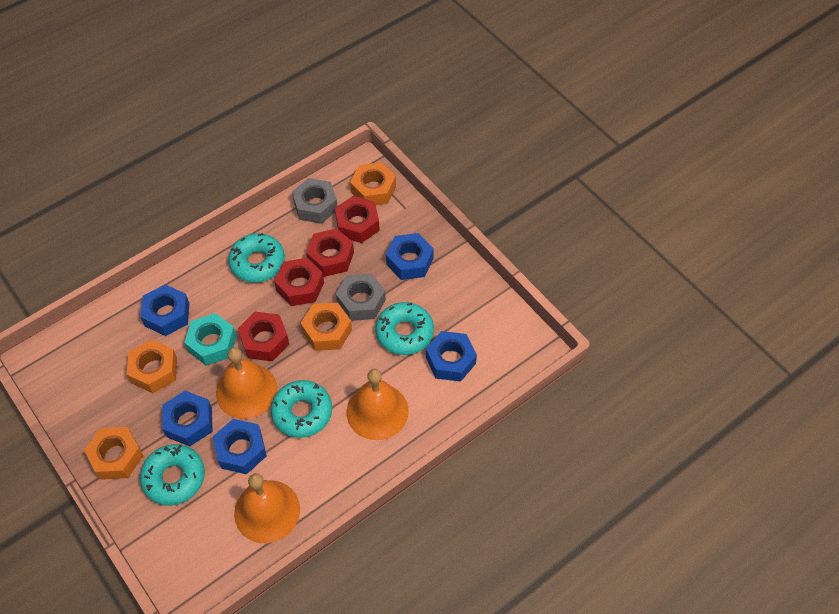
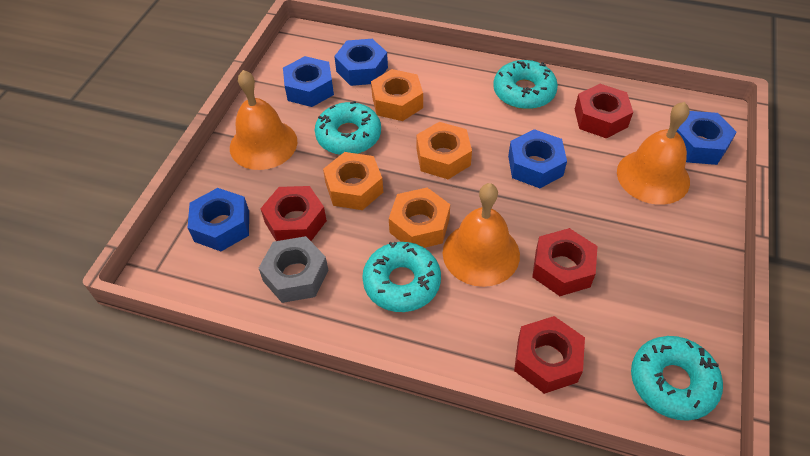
grey nut: 2 -> 1
turquoise nut: 1 -> 0

